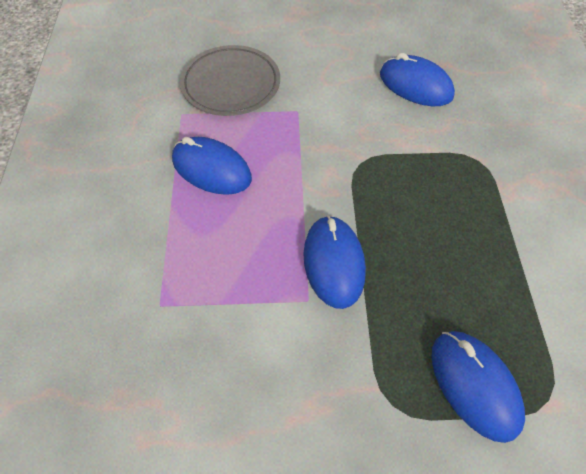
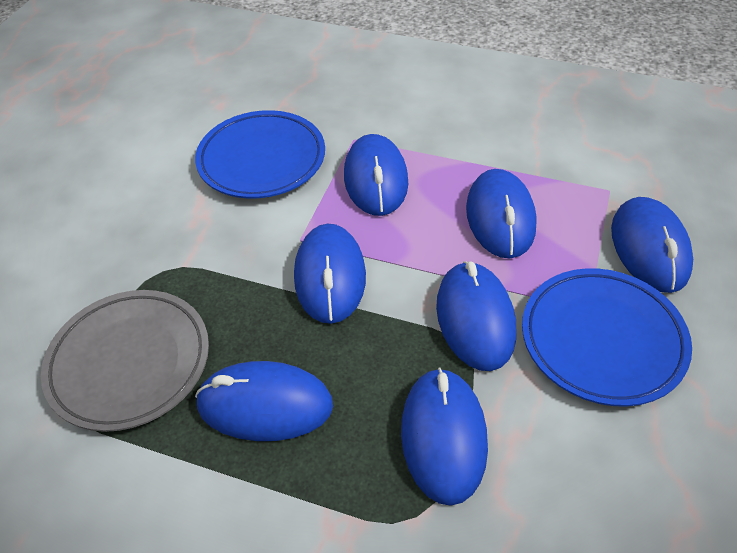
blue mouse: 4 -> 7
blue plate: 0 -> 2

